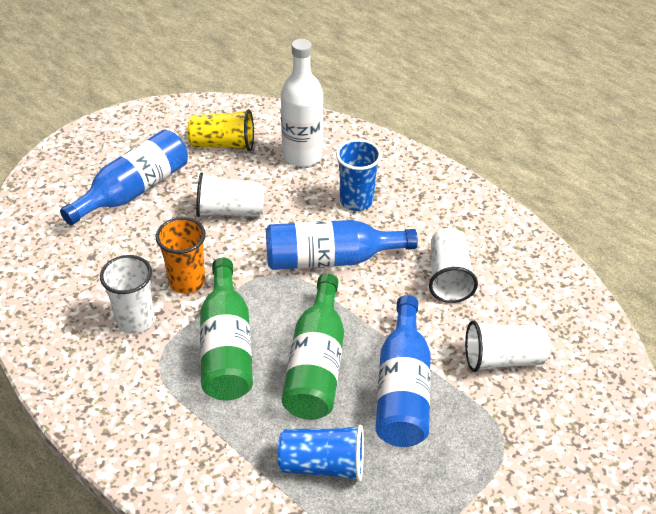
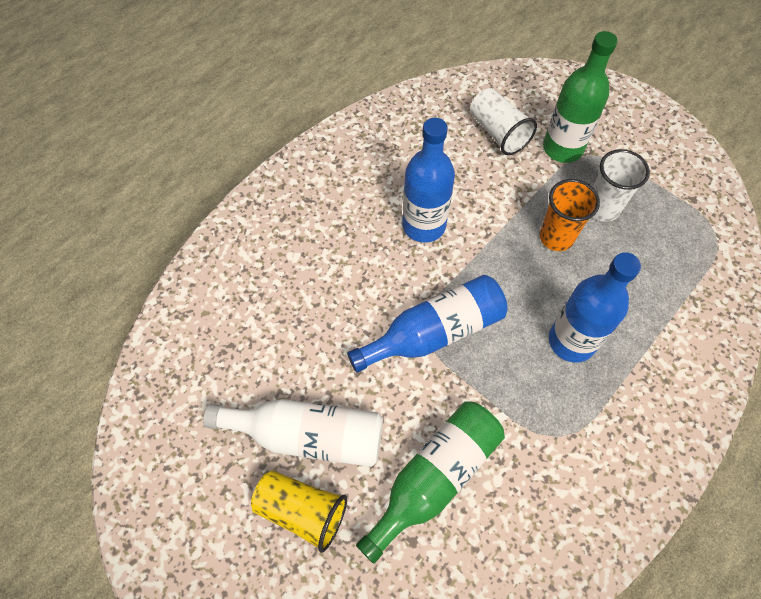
blue cup: 2 -> 0
white cup: 4 -> 2

